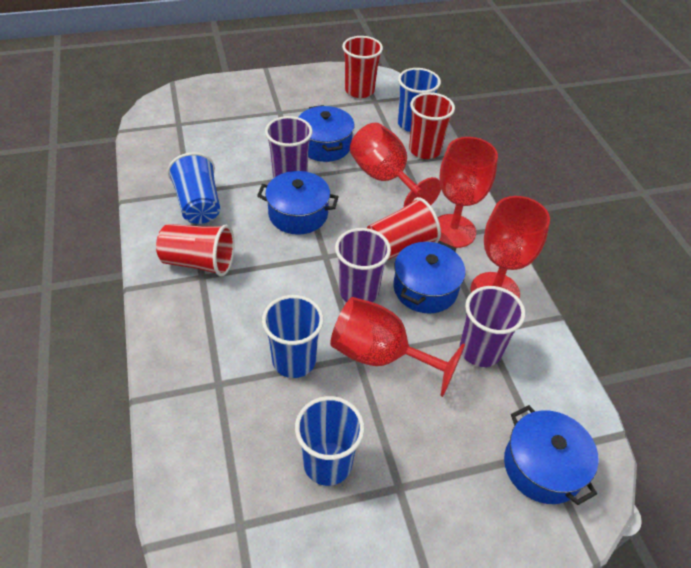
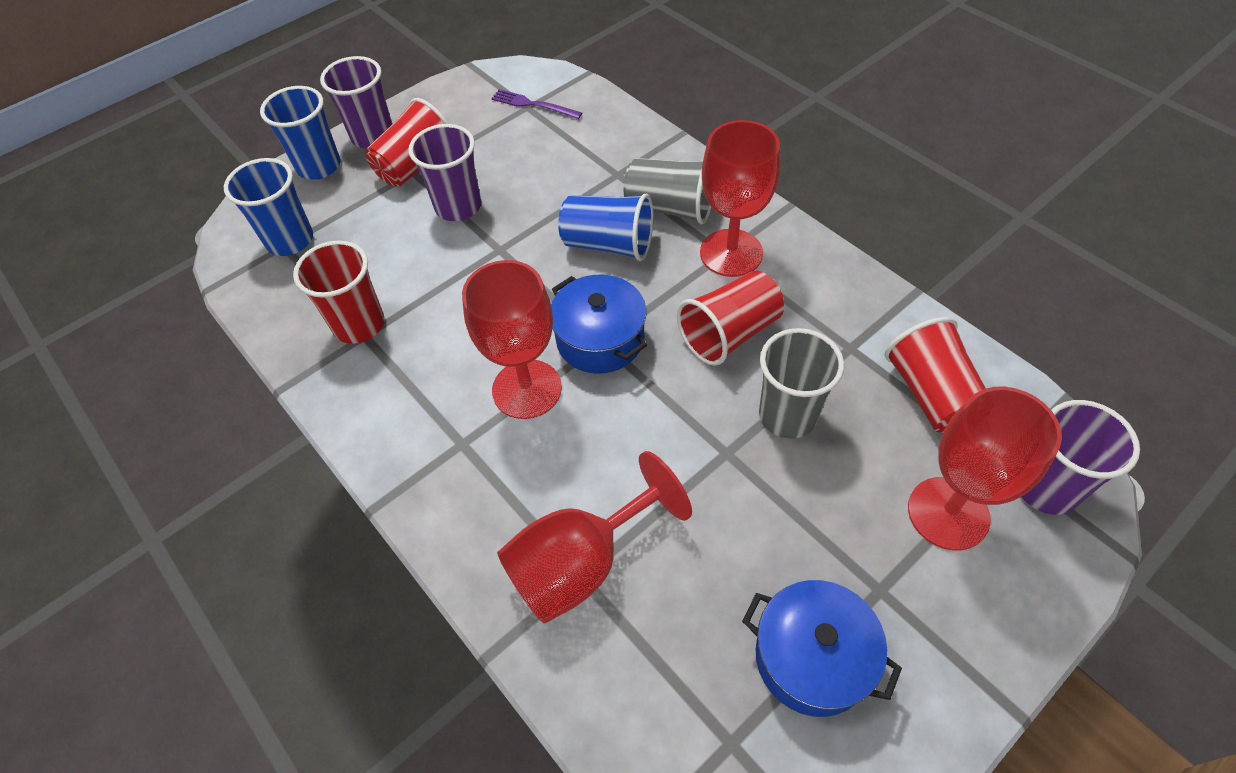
blue cup: 4 -> 3
blue pot: 4 -> 2
grey cup: 0 -> 2
purple fork: 0 -> 1

